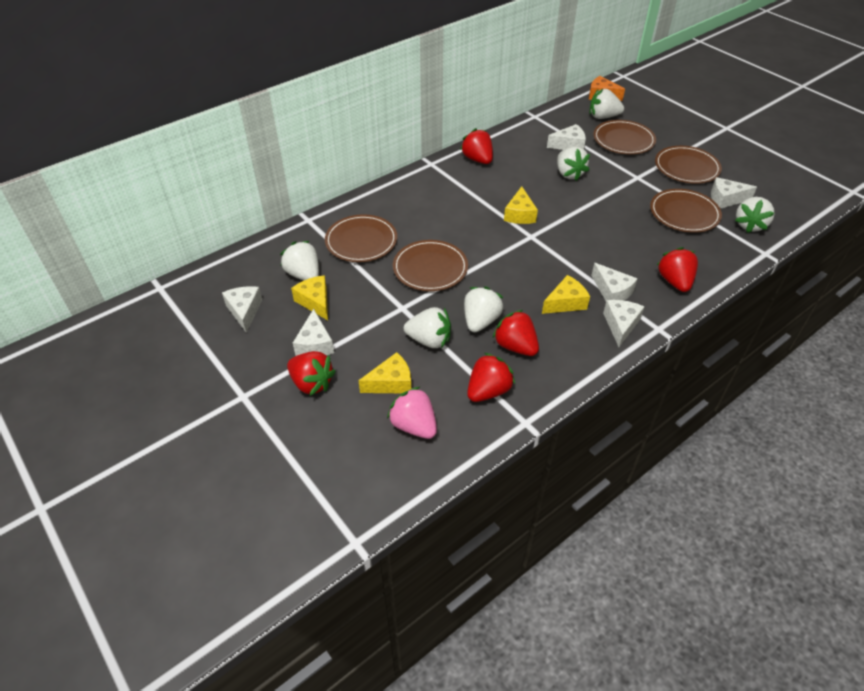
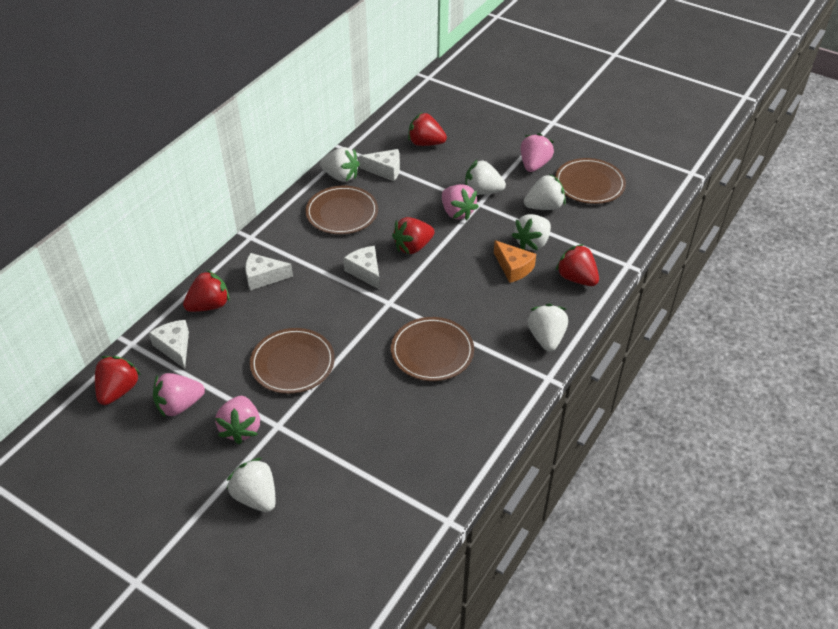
brown plate: 5 -> 4
pink strawberry: 1 -> 4
white cheese: 6 -> 4
yellow cheese: 4 -> 0

